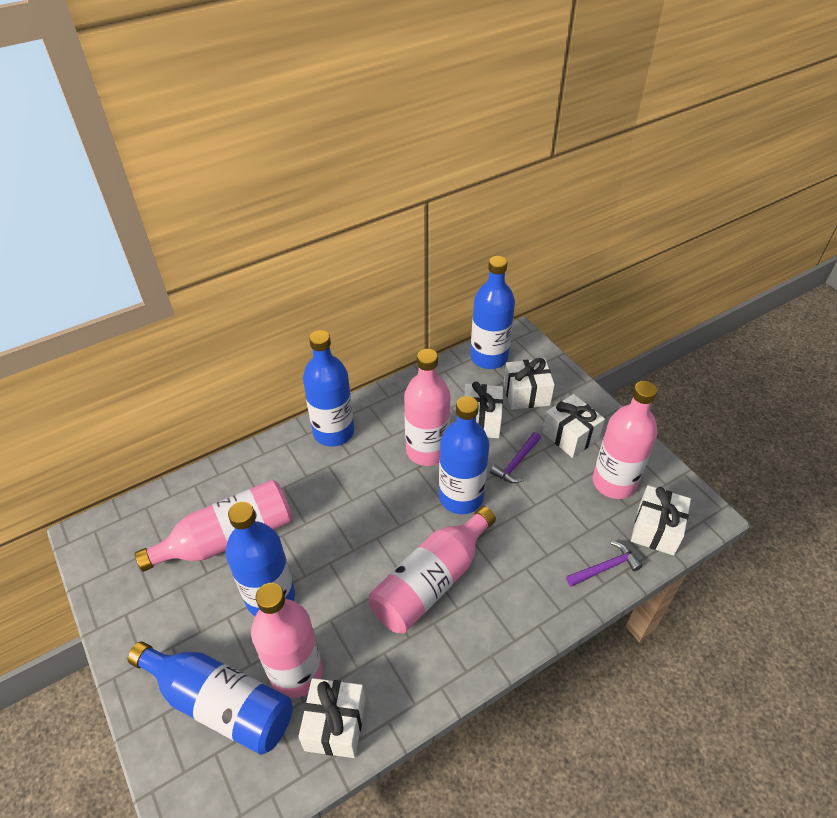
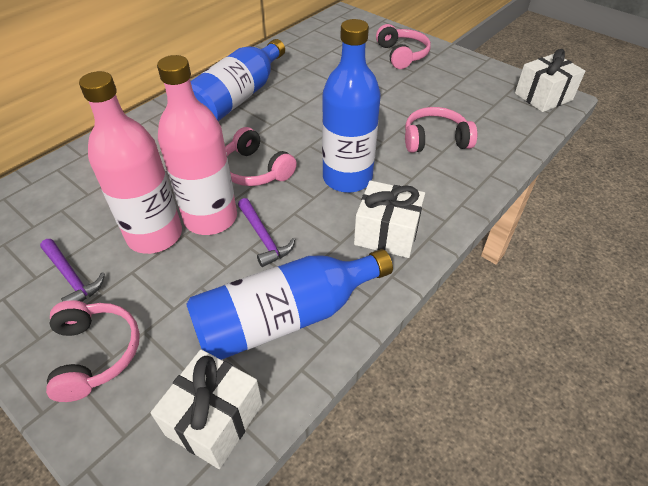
blue bottle: 5 -> 3
pink bottle: 5 -> 2
pink headphones: 0 -> 4
white gift: 5 -> 3

